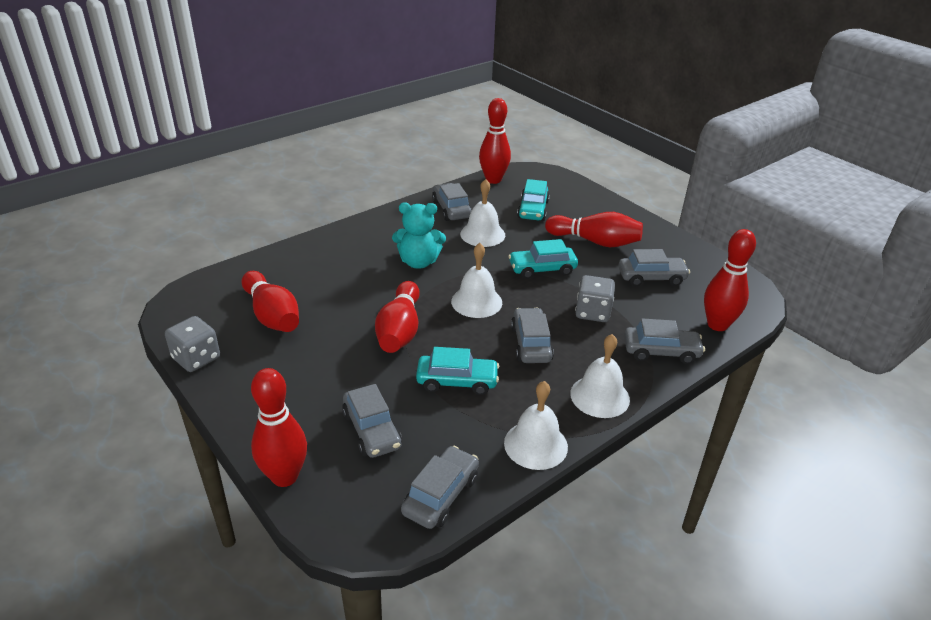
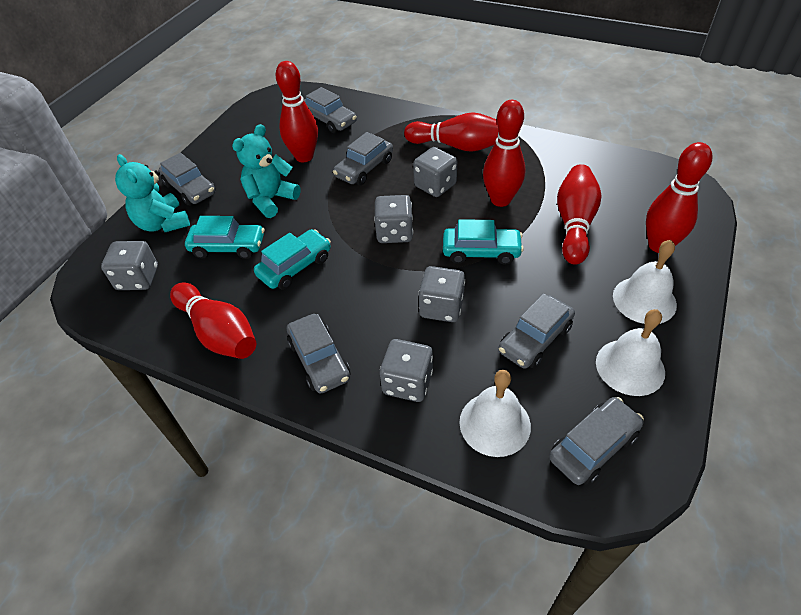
grey dice: 2 -> 5
turquoise teddy bear: 1 -> 2
white bell: 4 -> 3

